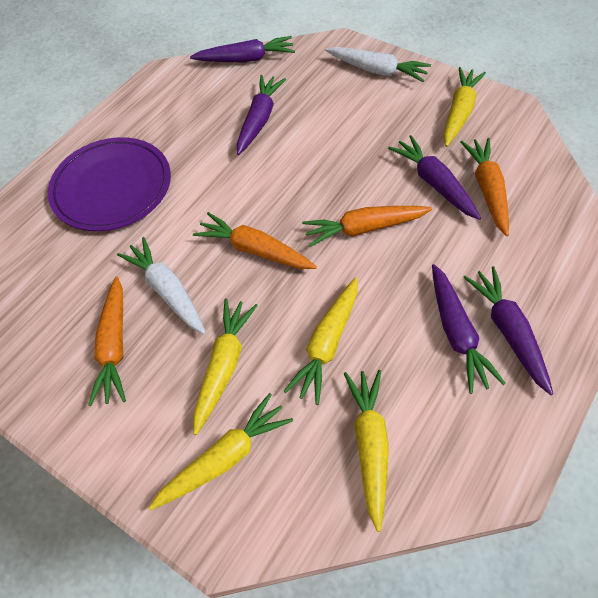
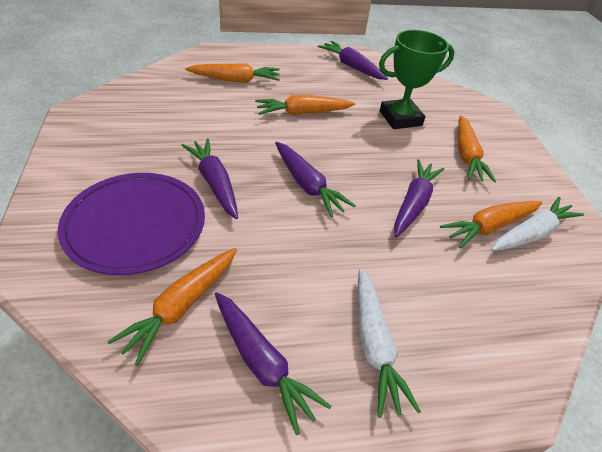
green trophy: 0 -> 1
orange carrot: 4 -> 5
yellow carrot: 5 -> 0

